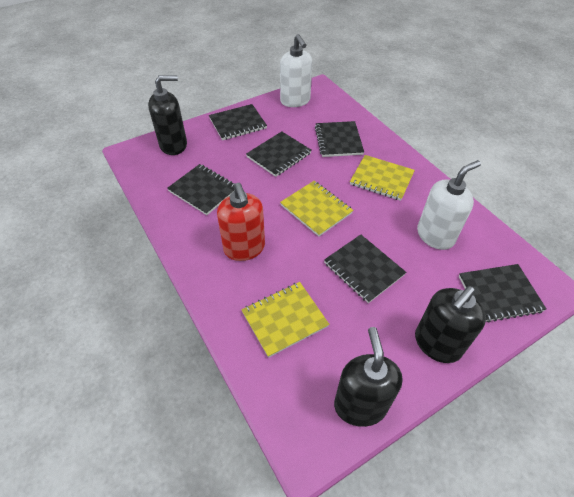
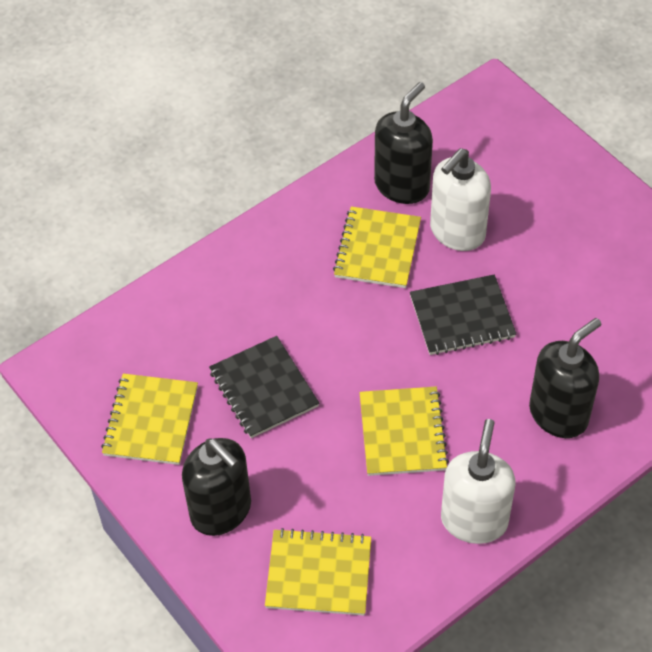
black notebook: 6 -> 2
red soap dispenser: 1 -> 0
yellow notebook: 3 -> 4

